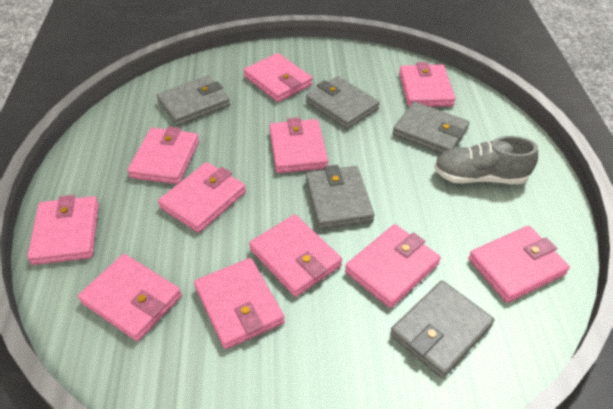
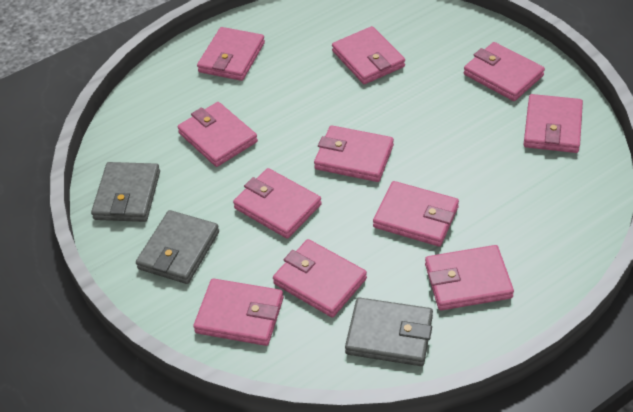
grey shoe: 1 -> 0
grey wallet: 5 -> 3

